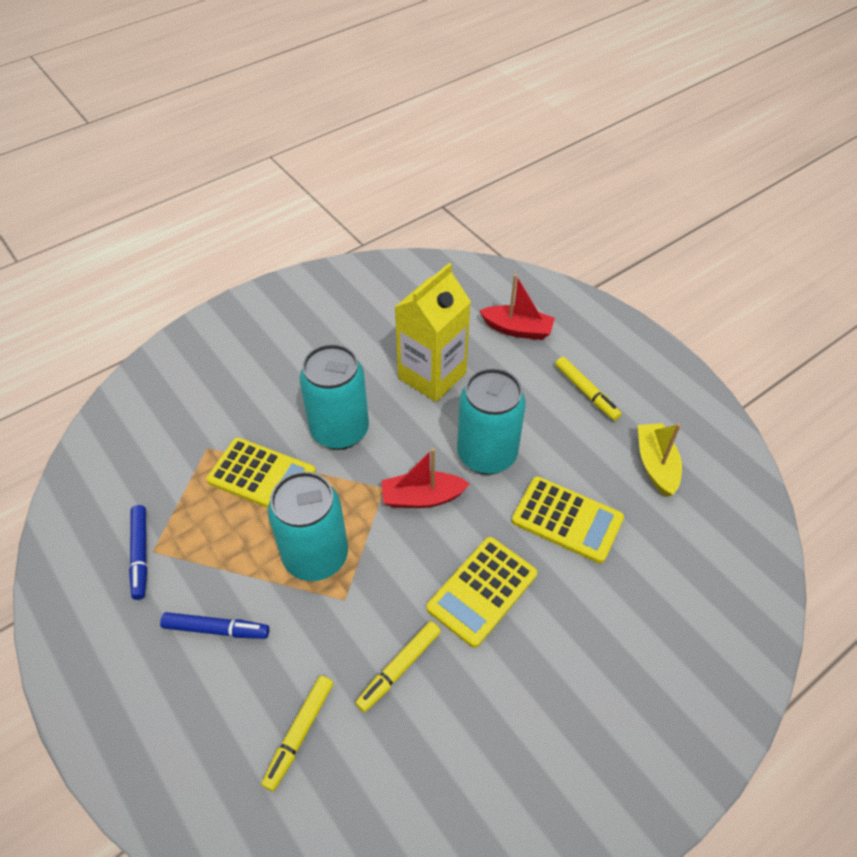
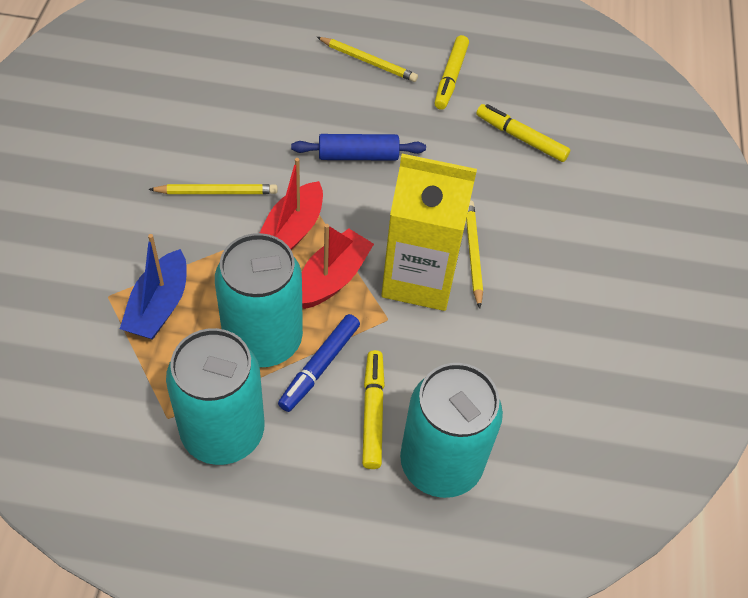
blue boat: 0 -> 1
blue marker: 2 -> 1
blue rolling pin: 0 -> 1
yellow boat: 1 -> 0
yellow calculator: 3 -> 0
yellow pencil: 0 -> 3

